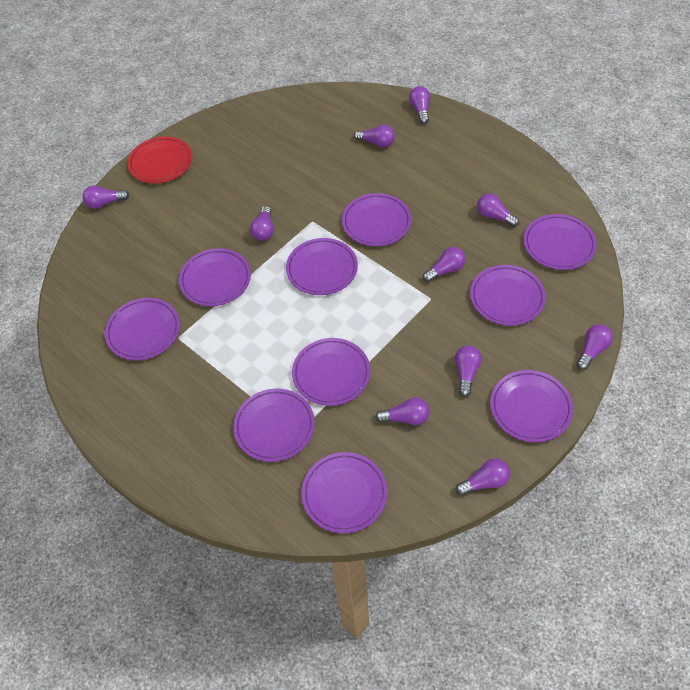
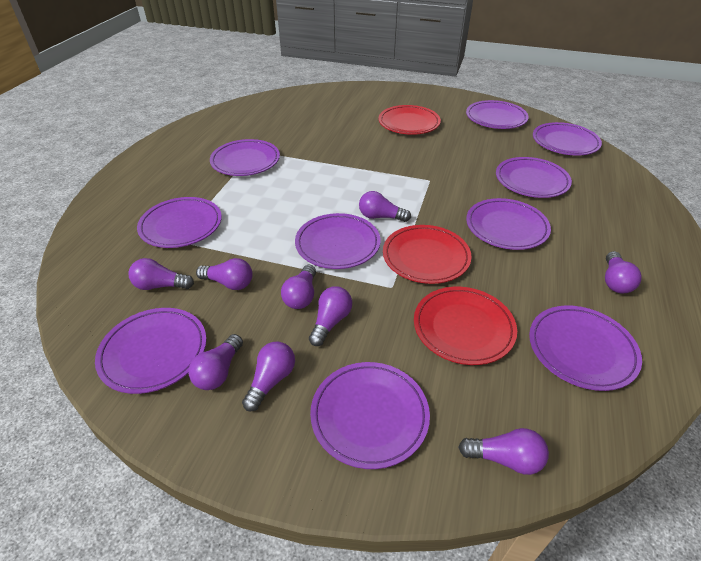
purple light bulb: 10 -> 9
red plate: 1 -> 3

